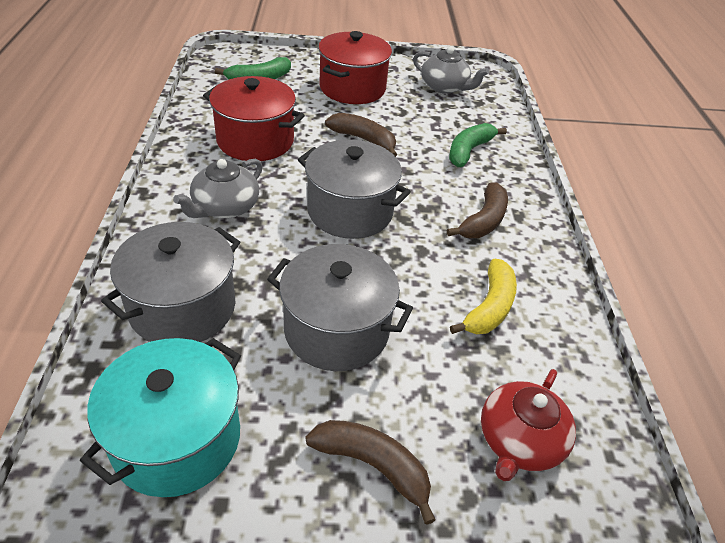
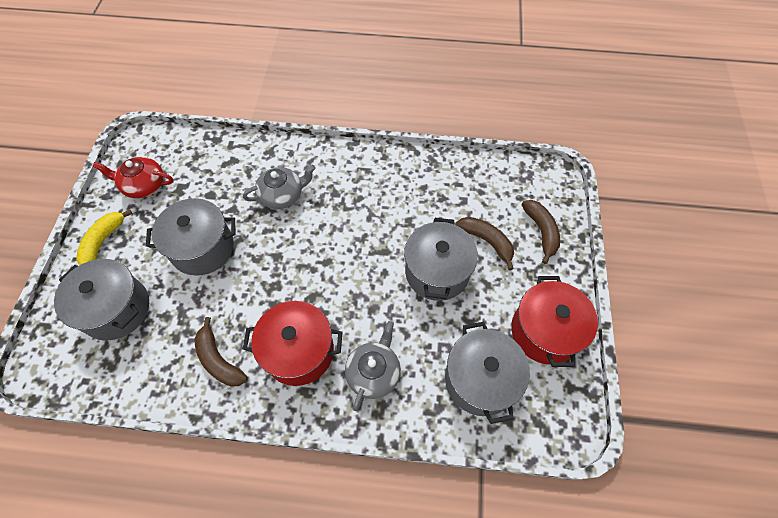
green banana: 2 -> 0
grey pot: 3 -> 4
turquoise pot: 1 -> 0

